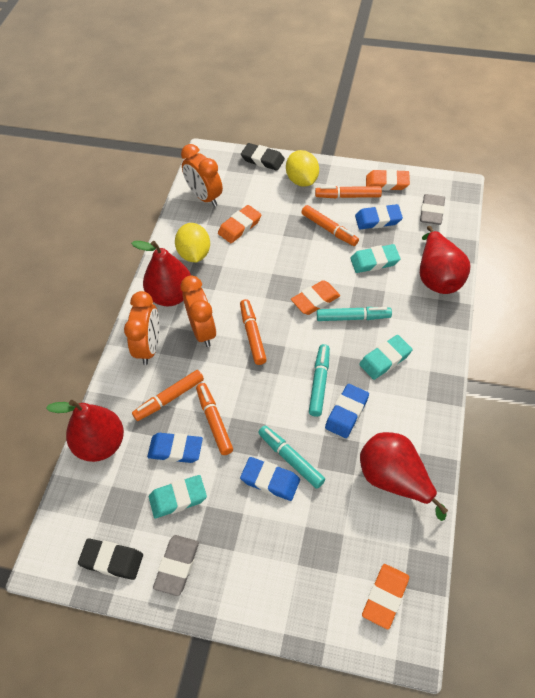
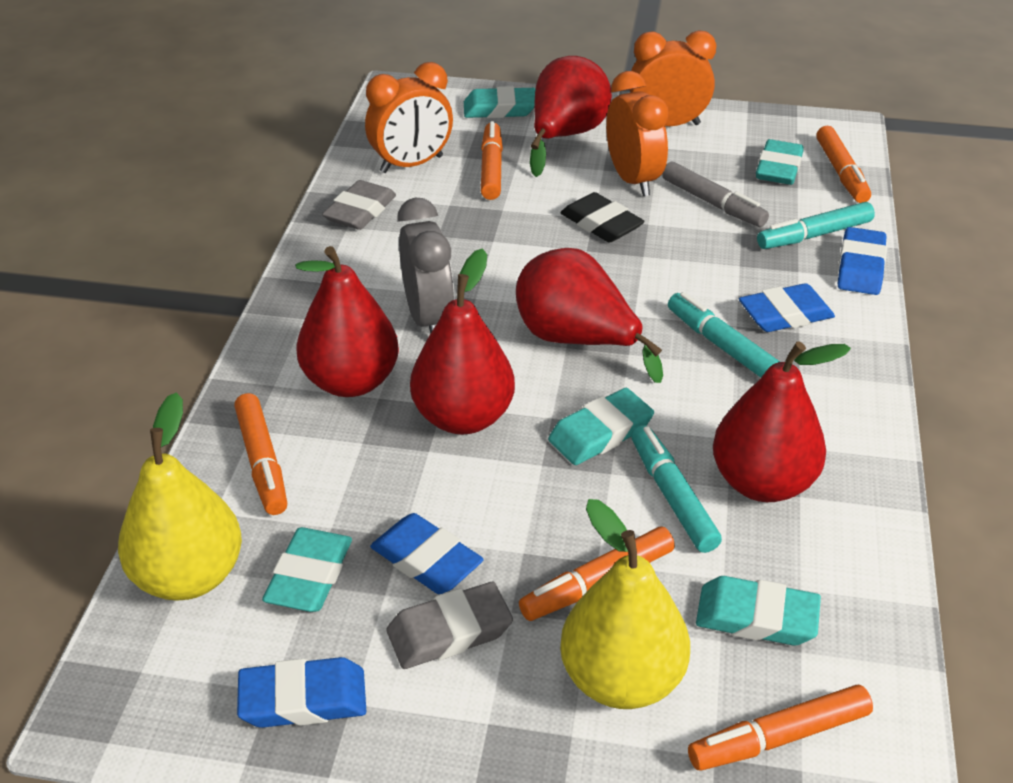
black eraser: 2 -> 1
grey clock: 0 -> 1
grey marker: 0 -> 1
orange eraser: 4 -> 0
red pear: 4 -> 5
turquoise eraser: 3 -> 5
yellow lemon: 2 -> 0
yellow pear: 0 -> 2

